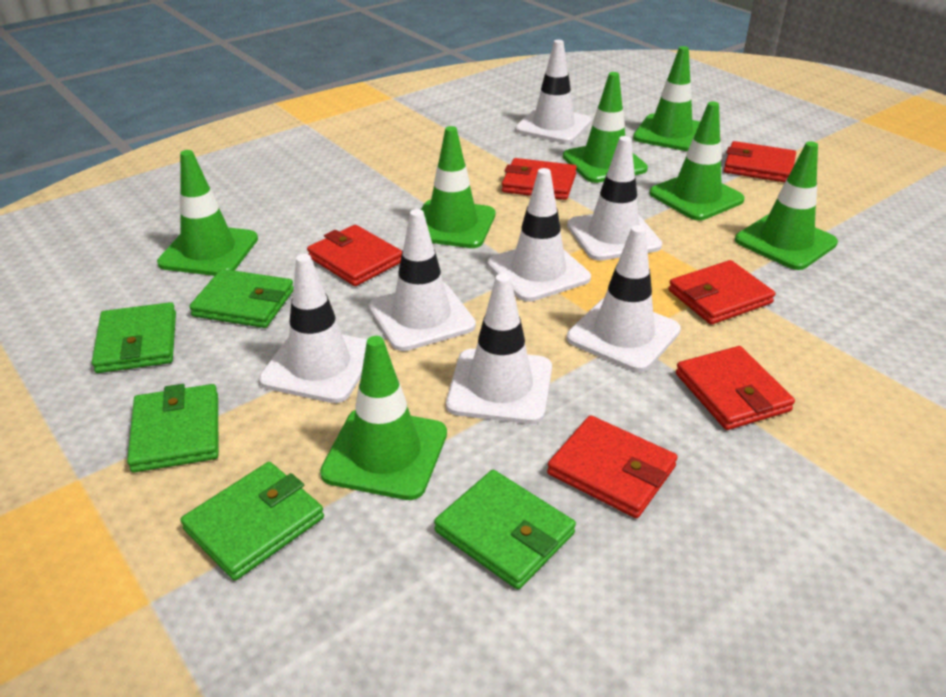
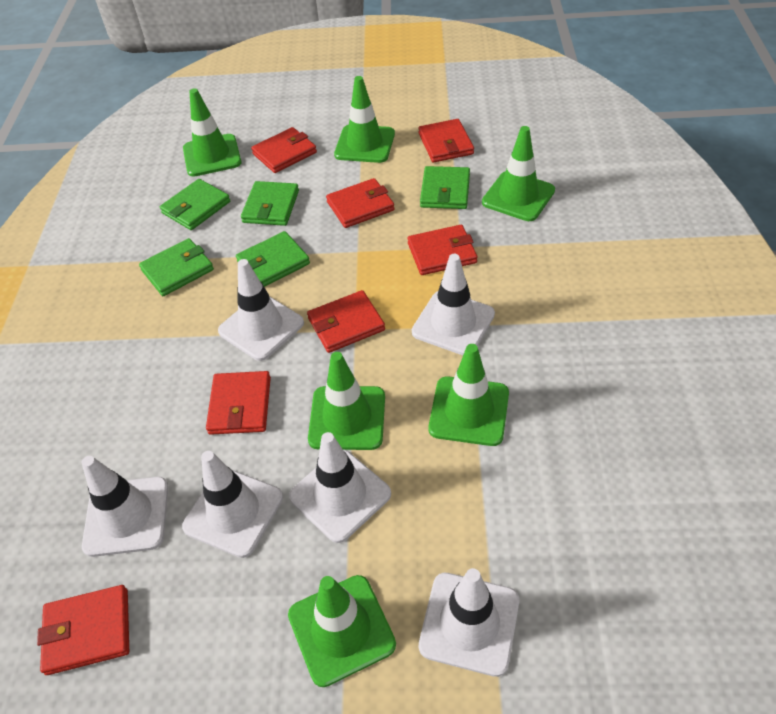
green traffic cone: 7 -> 6
red wallet: 6 -> 7
white traffic cone: 7 -> 6

